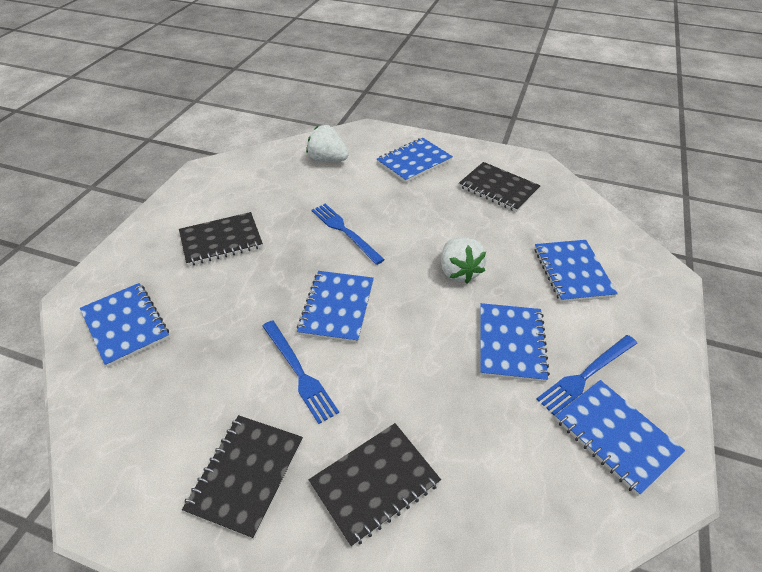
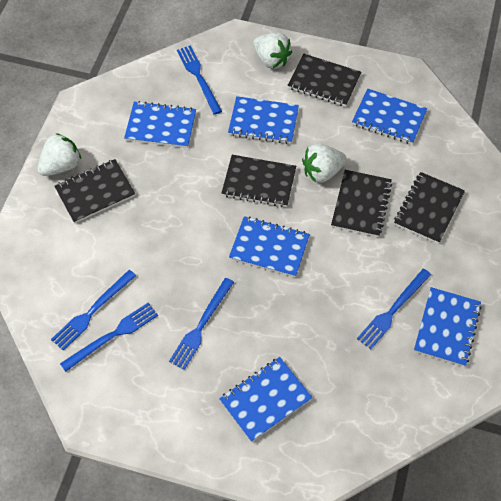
black notebook: 4 -> 5
blue fork: 3 -> 5
white strawberry: 2 -> 3

